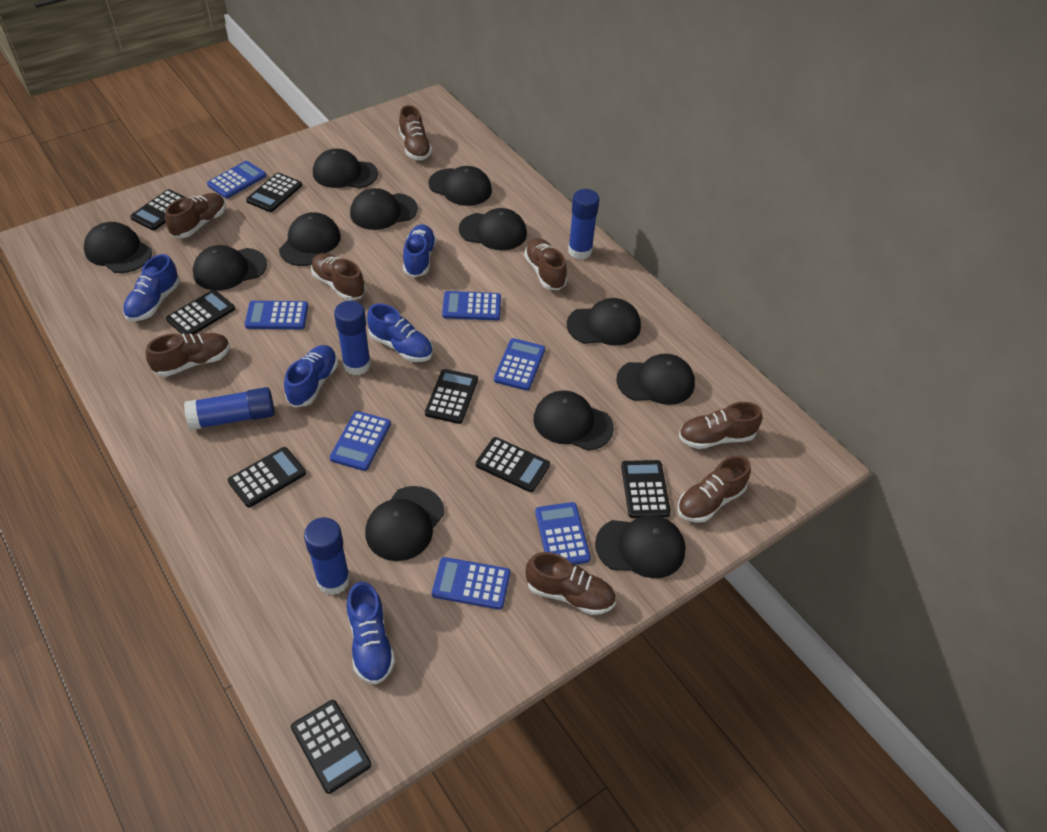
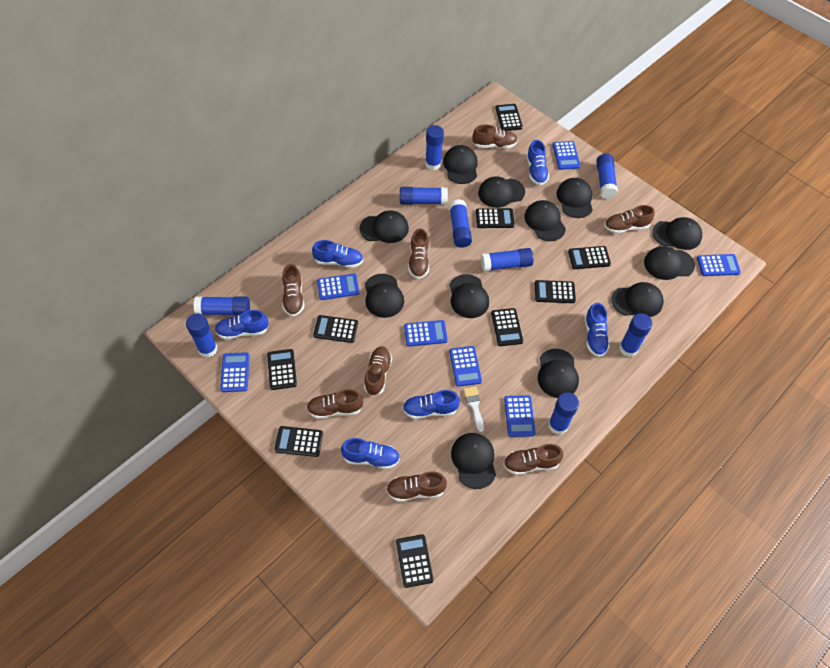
black calculator: 8 -> 9
blue glue stick: 4 -> 9
blue shoe: 5 -> 6
white brush: 0 -> 1

